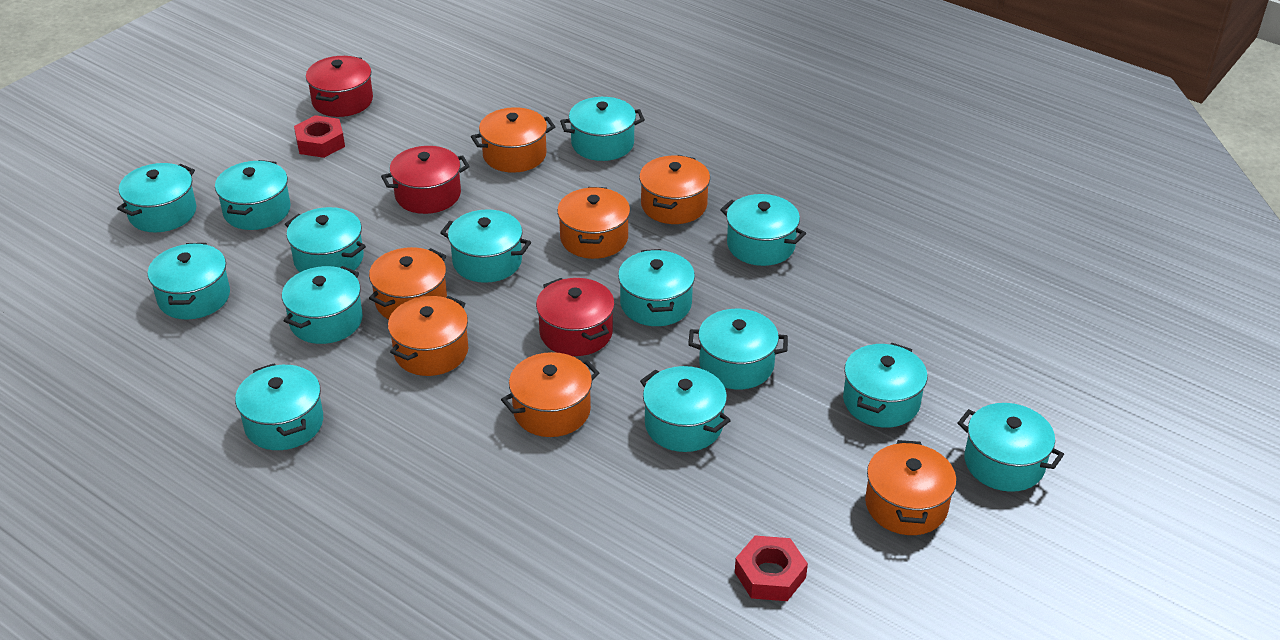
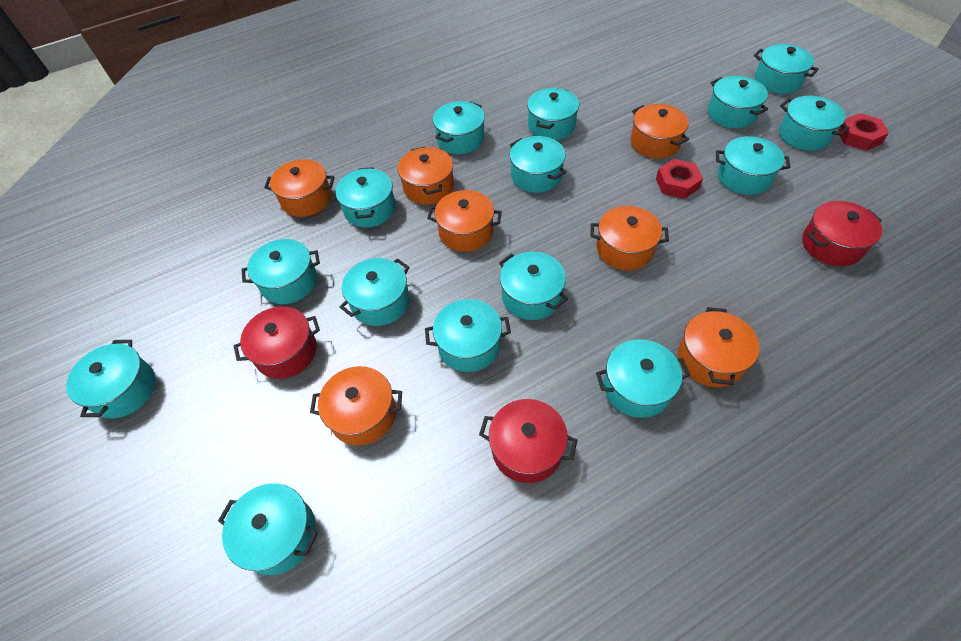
turquoise pot: 14 -> 15

